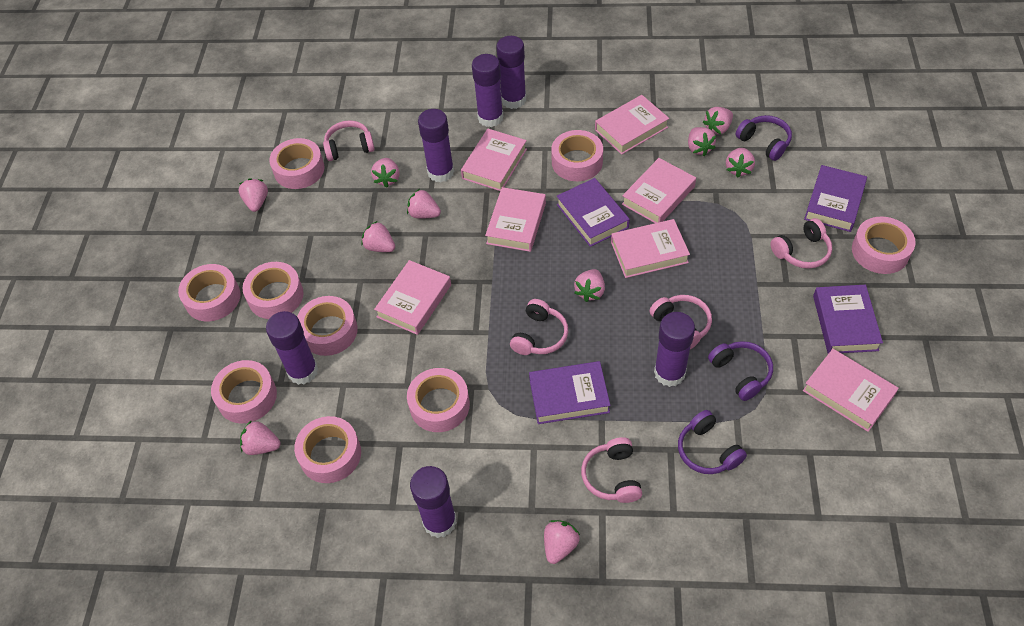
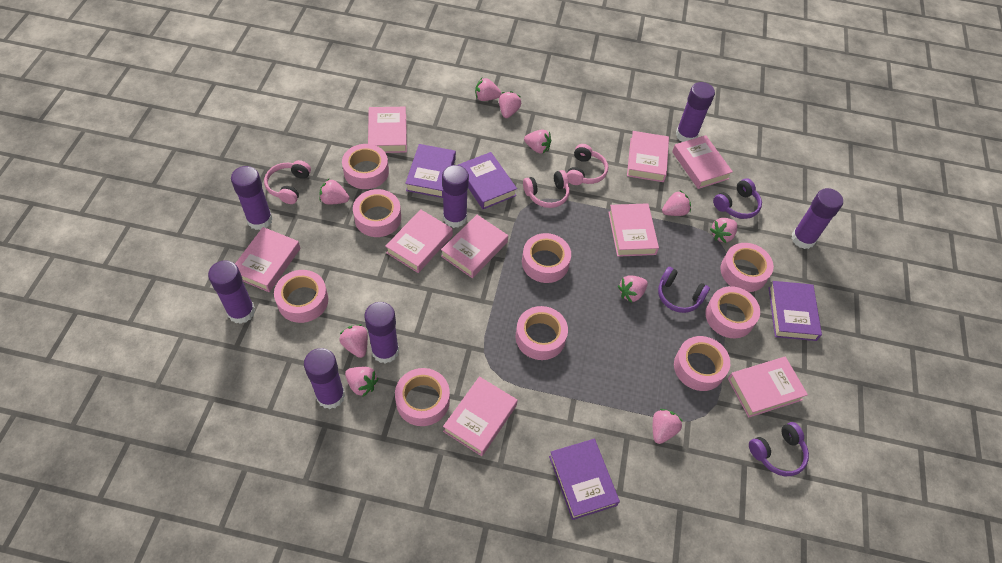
pink book: 7 -> 9
pink headphones: 5 -> 3
purple glue stick: 6 -> 7

